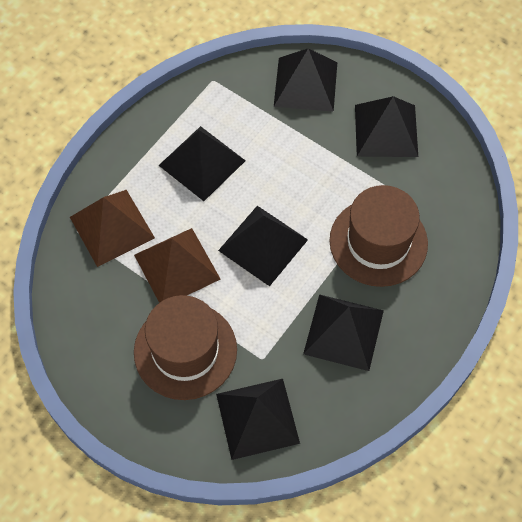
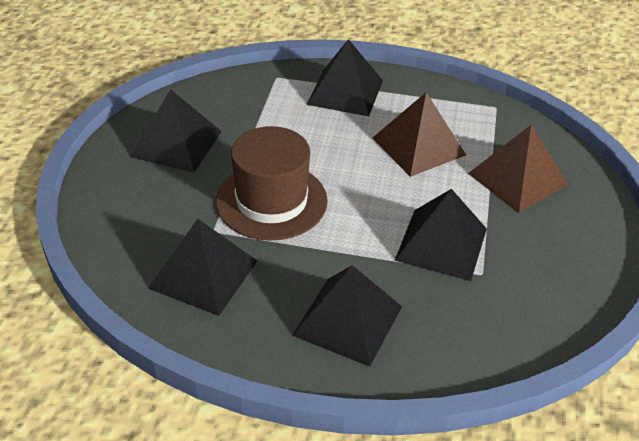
black pyramid: 6 -> 5
brown hat: 2 -> 1

